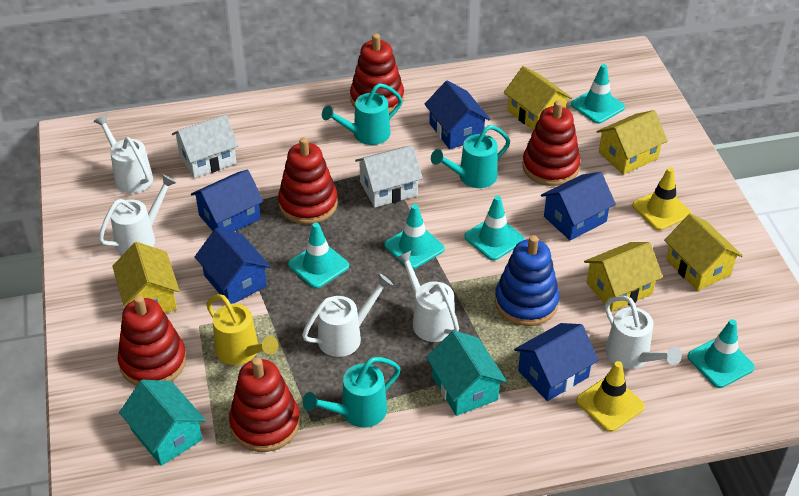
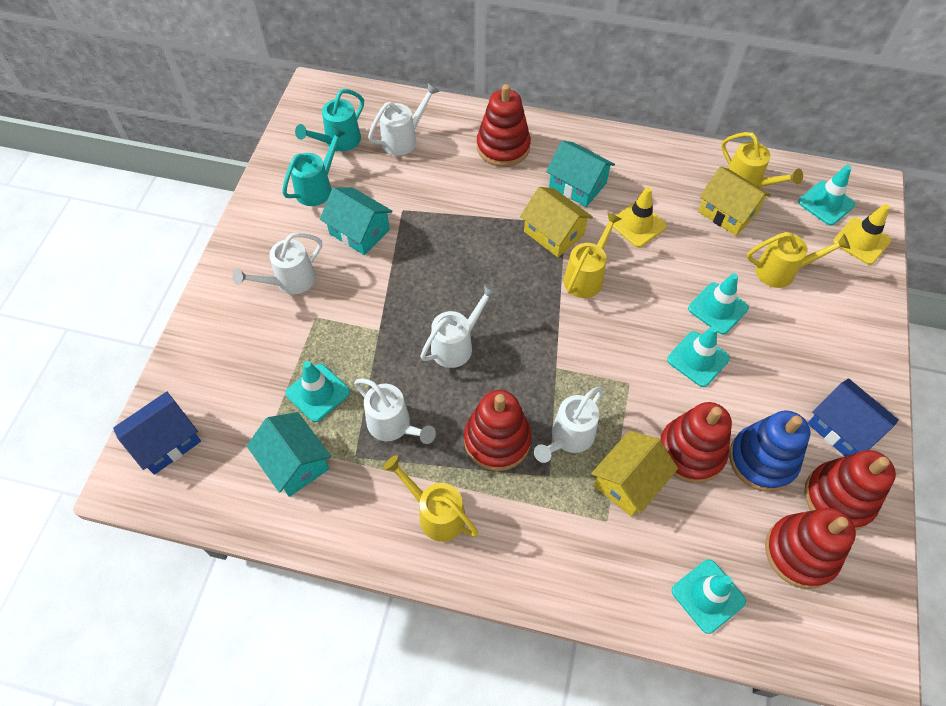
blue house: 5 -> 2
turquoise house: 2 -> 3
turquoise watering can: 3 -> 2
white house: 2 -> 0
yellow house: 5 -> 3
yellow watering can: 1 -> 4

